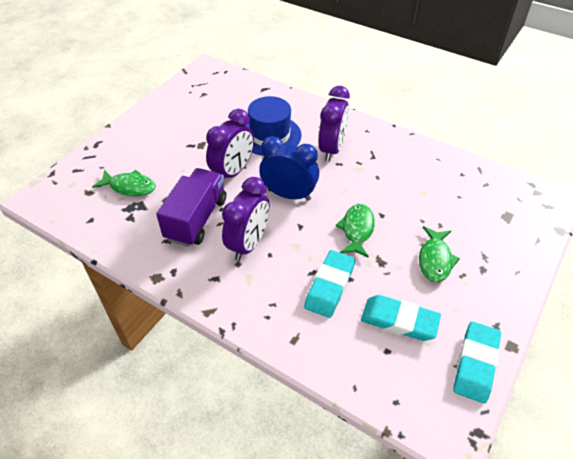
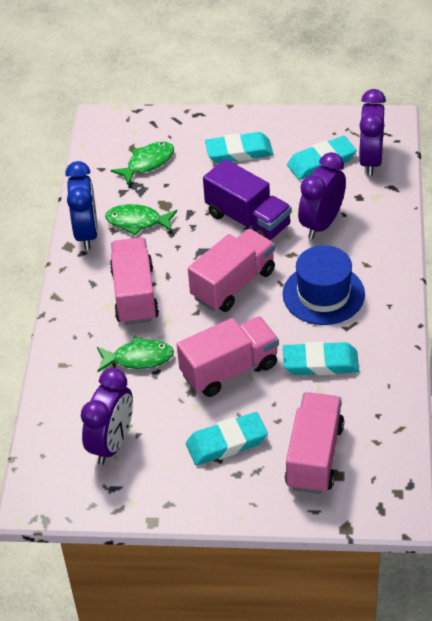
pink truck: 0 -> 4
turquoise eraser: 3 -> 4

